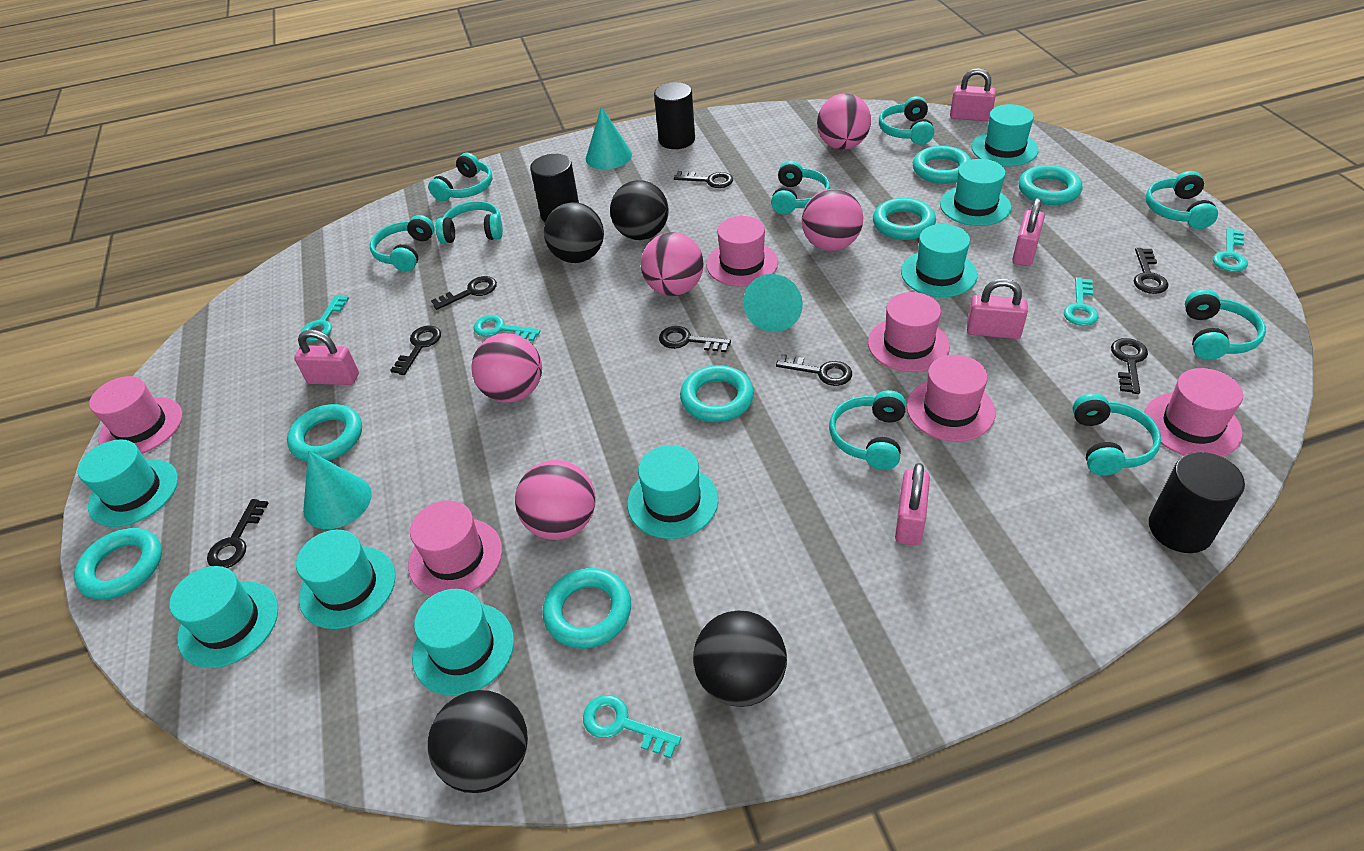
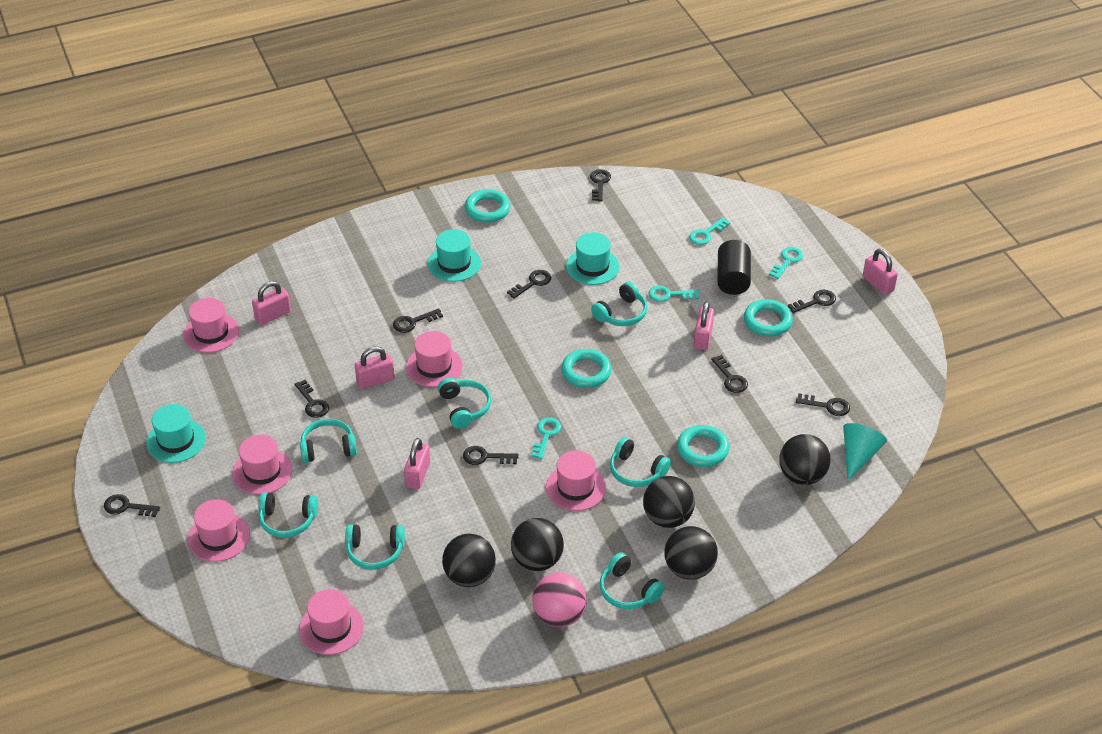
black ball: 4 -> 5
black cylinder: 3 -> 1
black key: 8 -> 9
pink ball: 5 -> 1
turquoise cone: 3 -> 1
turquoise hat: 8 -> 3
turquoise headphones: 9 -> 7
turquoise key: 5 -> 4
turquoise ring: 7 -> 4

